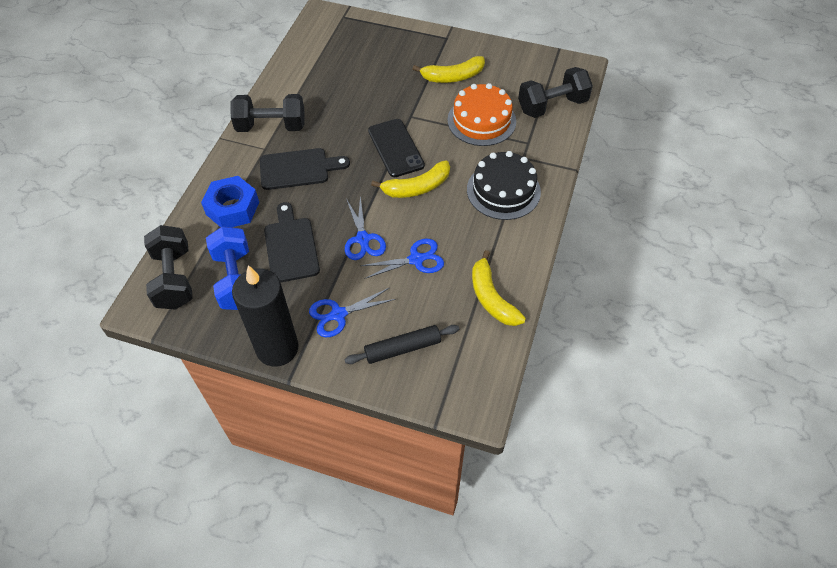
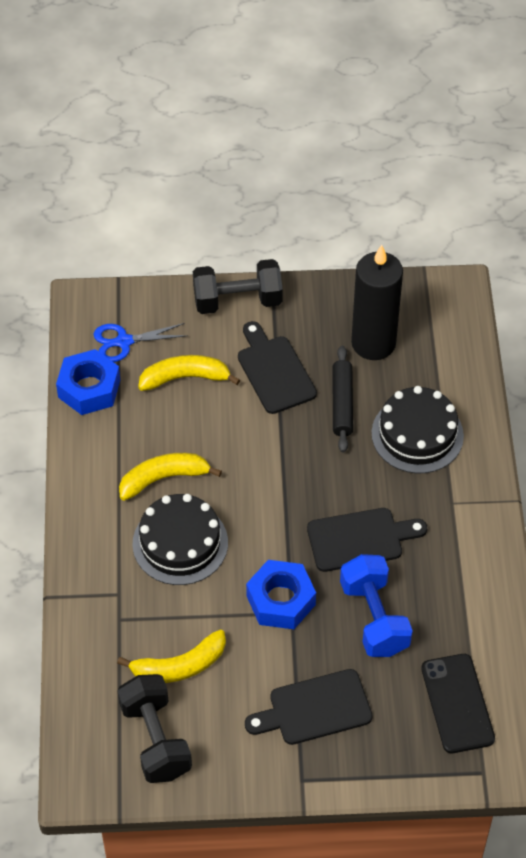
black cake: 1 -> 2
black cutting board: 2 -> 3
black dumbbell: 3 -> 2
blue nut: 1 -> 2
blue scissors: 3 -> 1
orange cake: 1 -> 0

